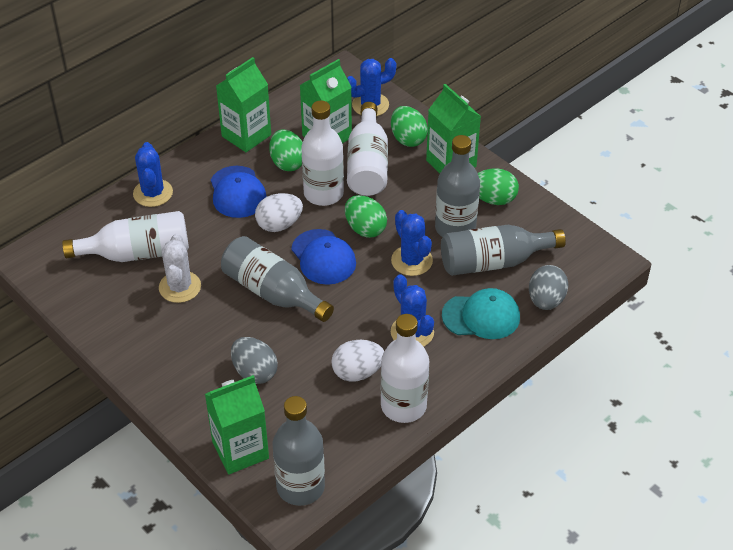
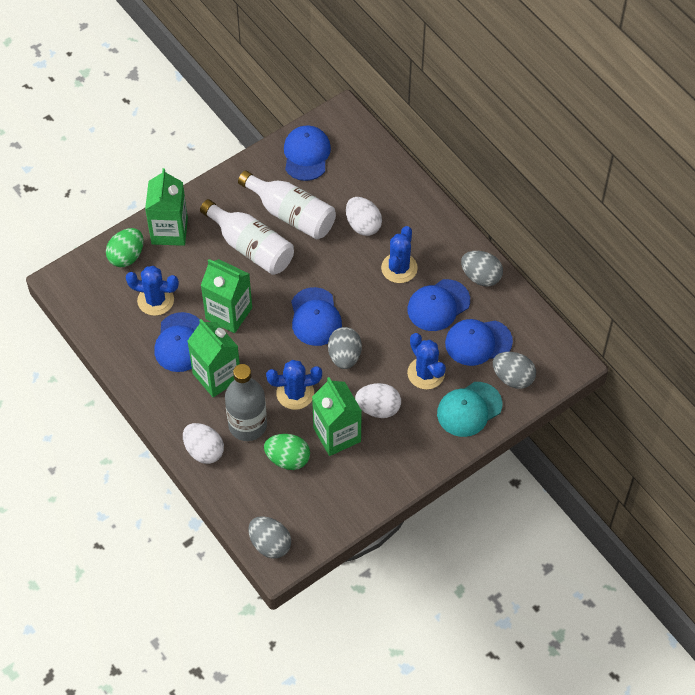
blue cap: 2 -> 5
green egg: 4 -> 2
grey bottle: 4 -> 1
grey egg: 2 -> 4
white bottle: 4 -> 2
white cactus: 1 -> 0
white egg: 2 -> 3

